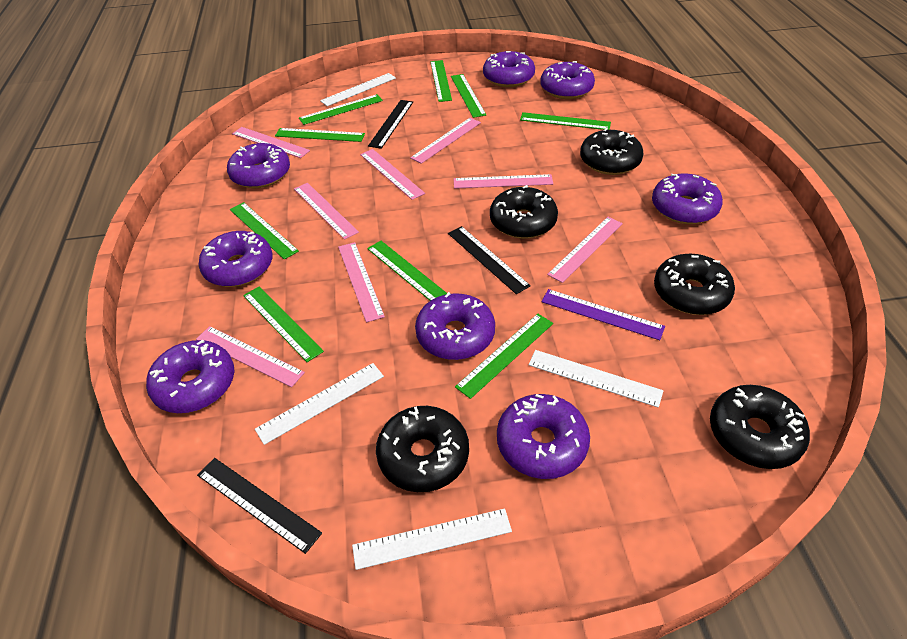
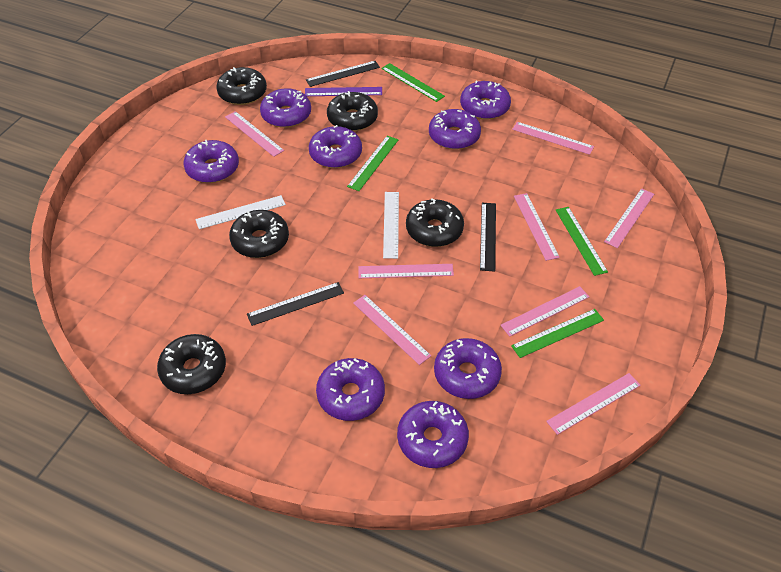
green ruler: 9 -> 4
white ruler: 4 -> 2

